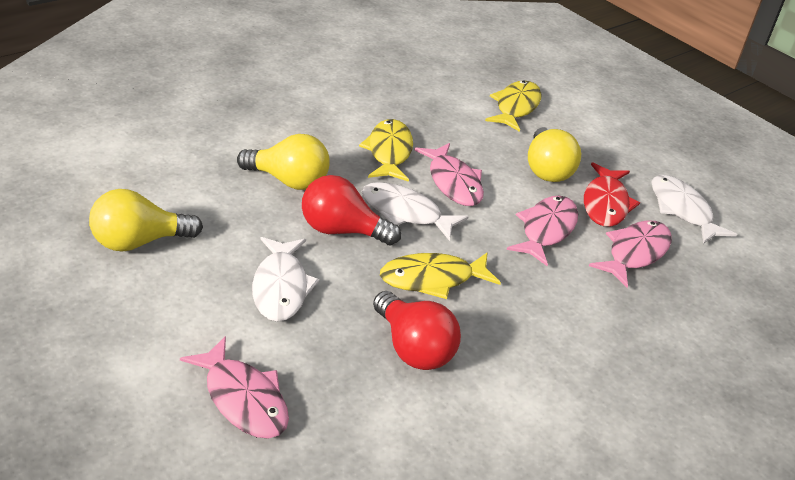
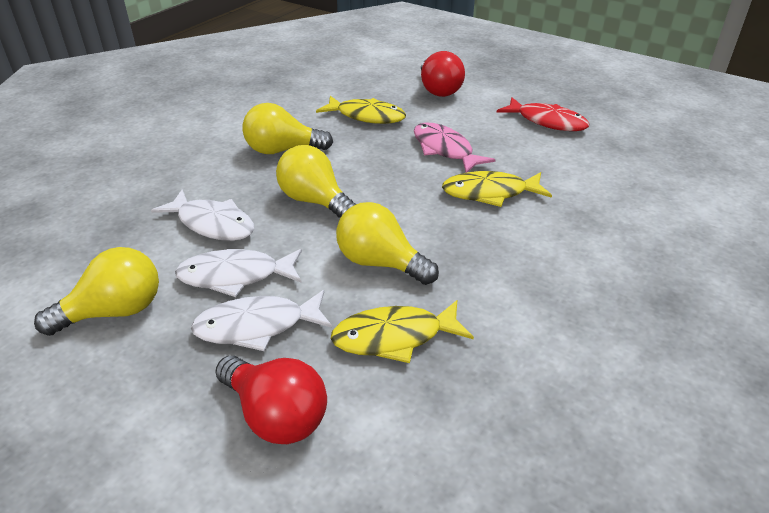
pink fish: 4 -> 1
yellow light bulb: 3 -> 4

